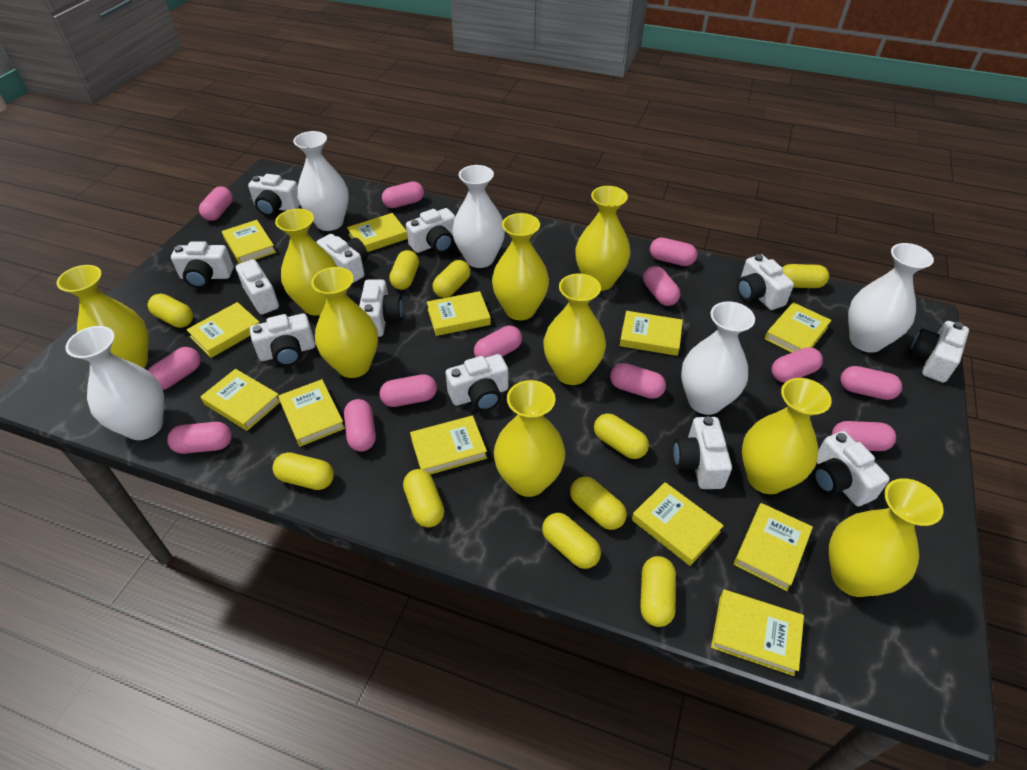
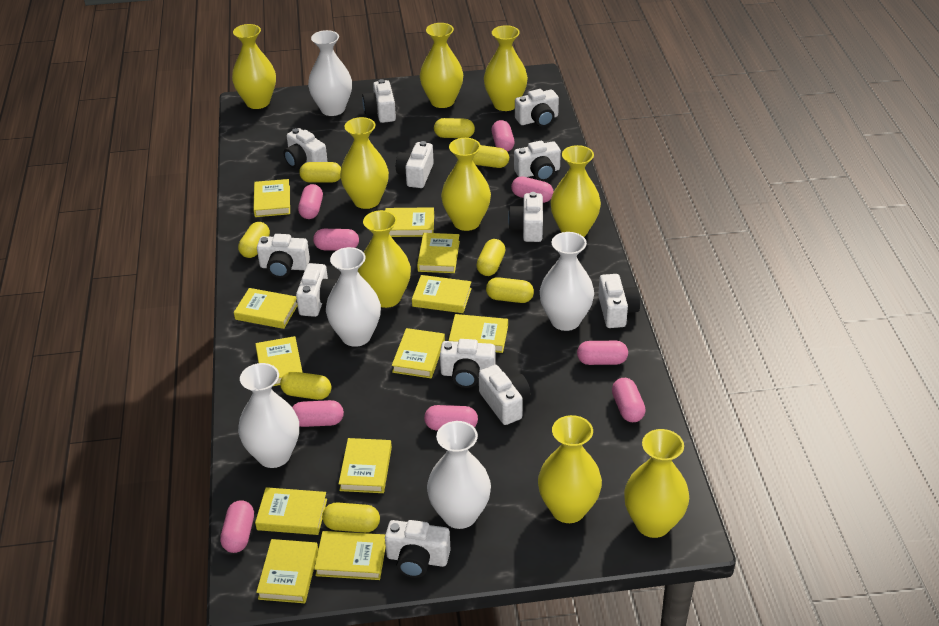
pink capsule: 13 -> 9
yellow capsule: 10 -> 8

